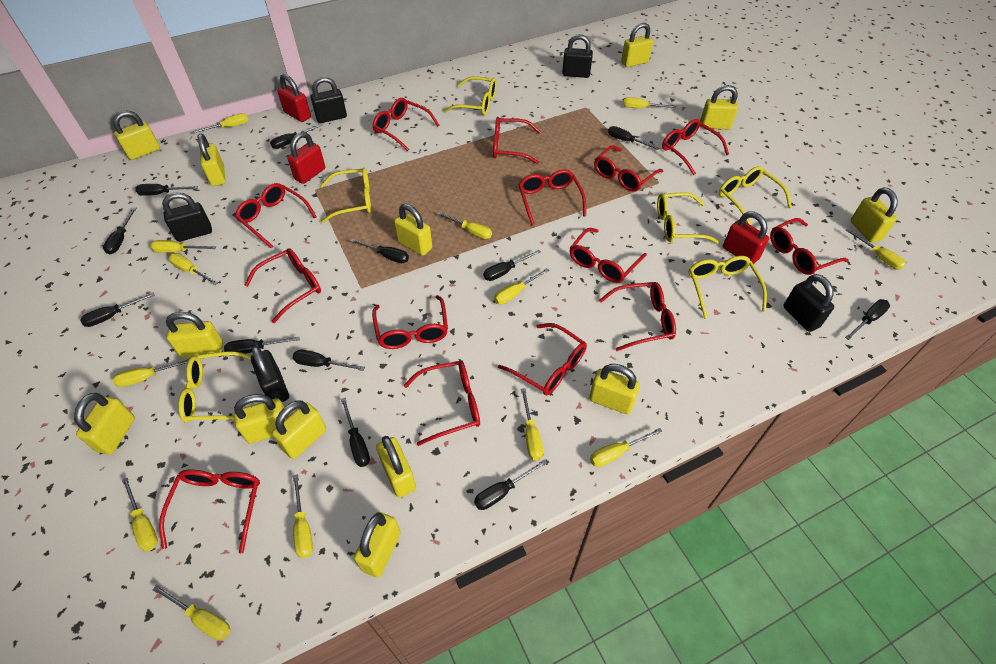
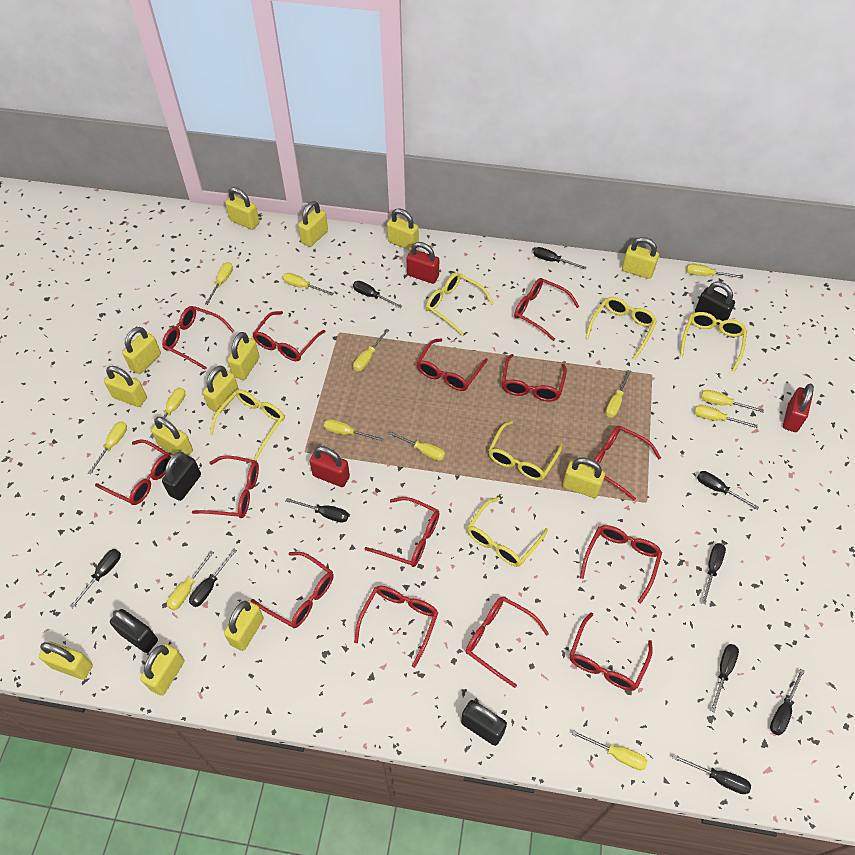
black padlock: 5 -> 4
black screwdriver: 12 -> 10

